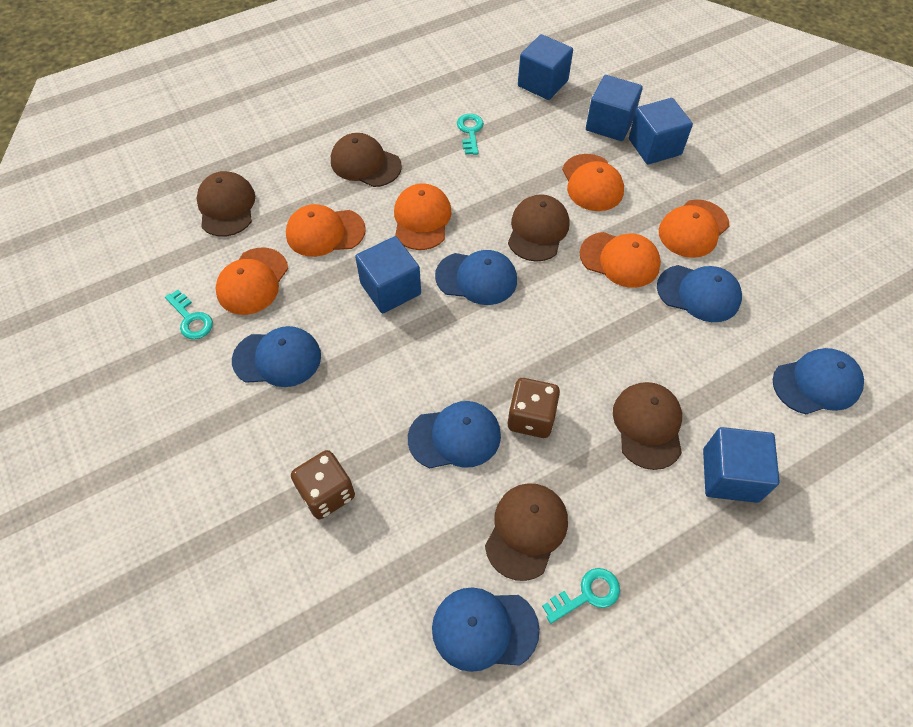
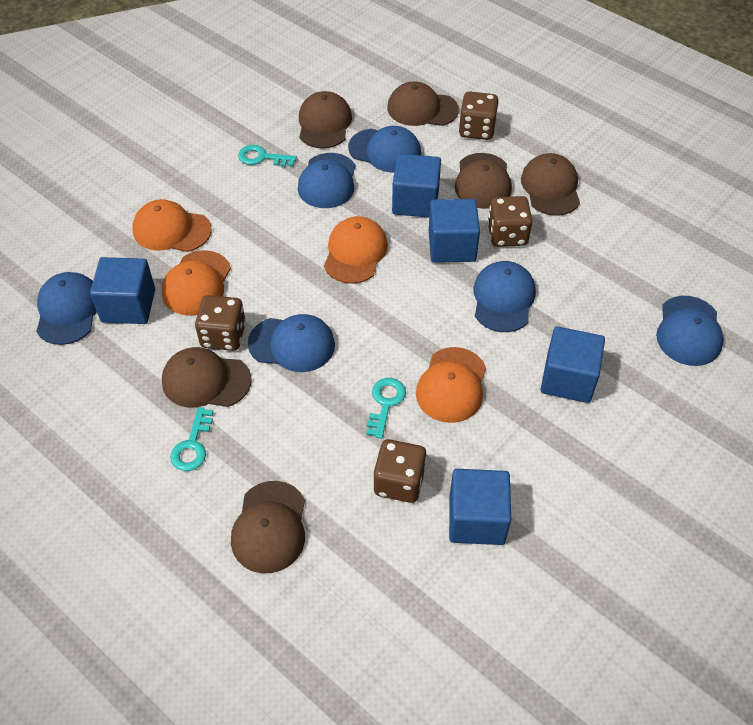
brown cap: 5 -> 6
brown dice: 2 -> 4
orange cap: 6 -> 4

